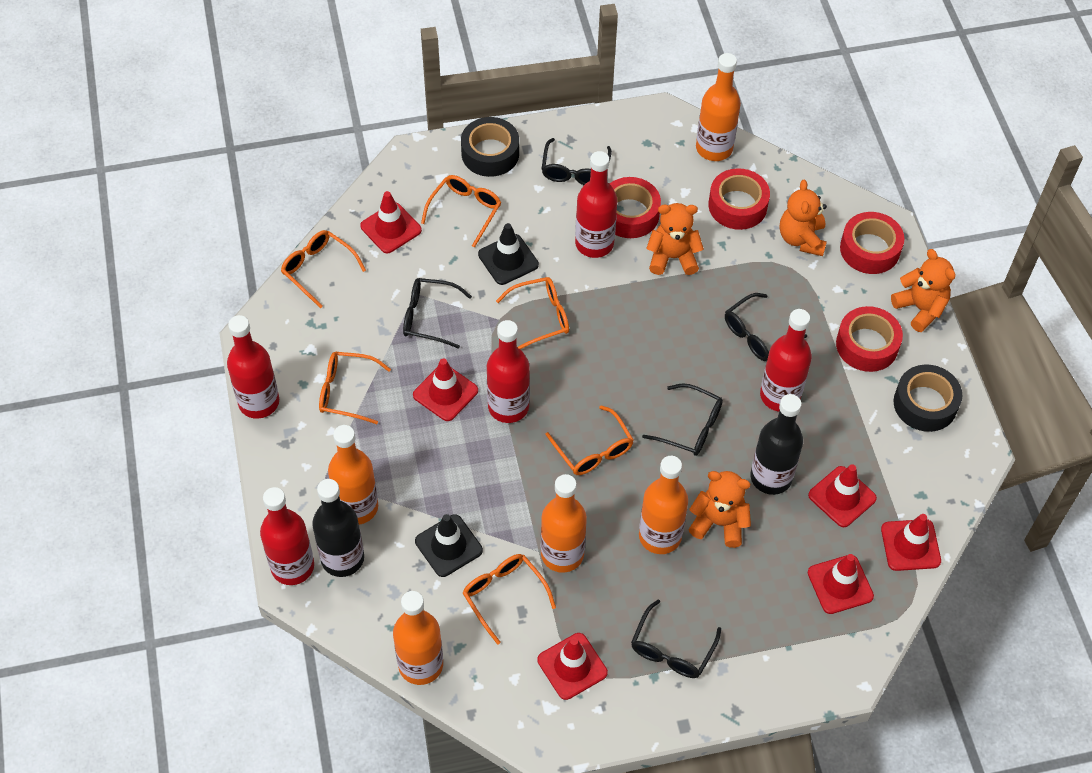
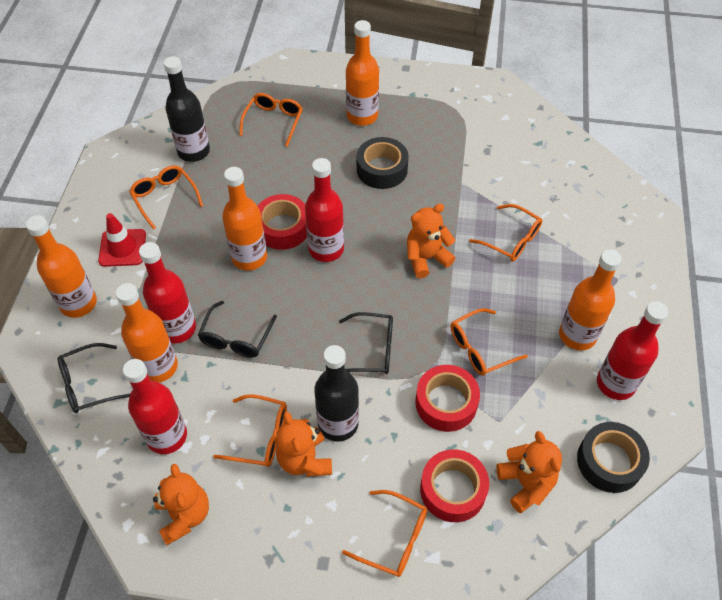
black glasses: 5 -> 3
black traffic cone: 2 -> 0
red bottle: 5 -> 4
red tape: 4 -> 3
red traffic cone: 6 -> 1

